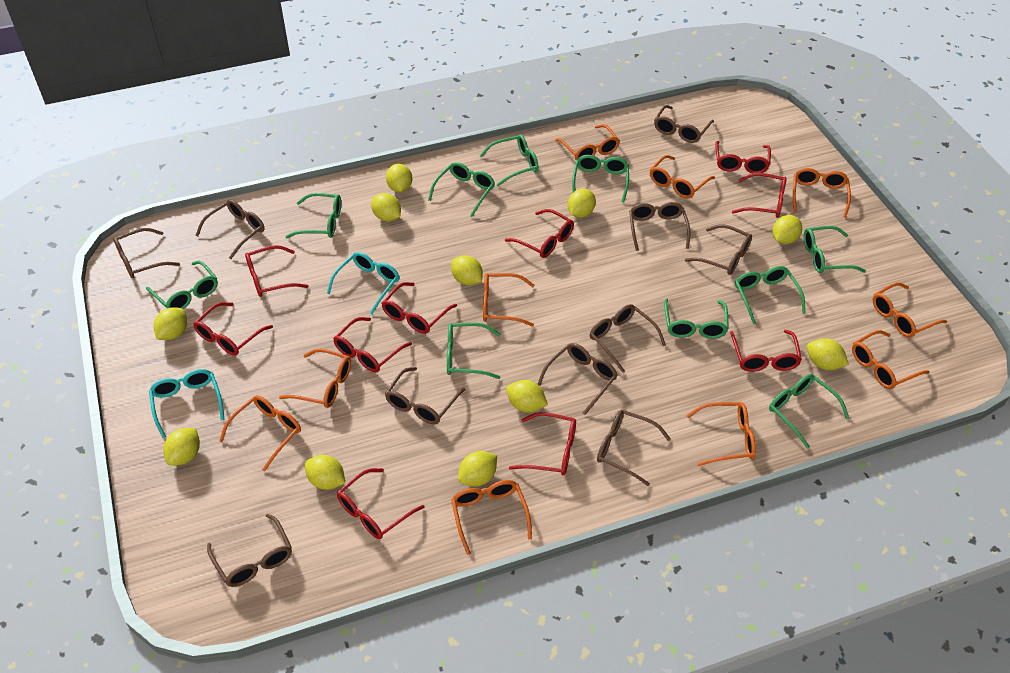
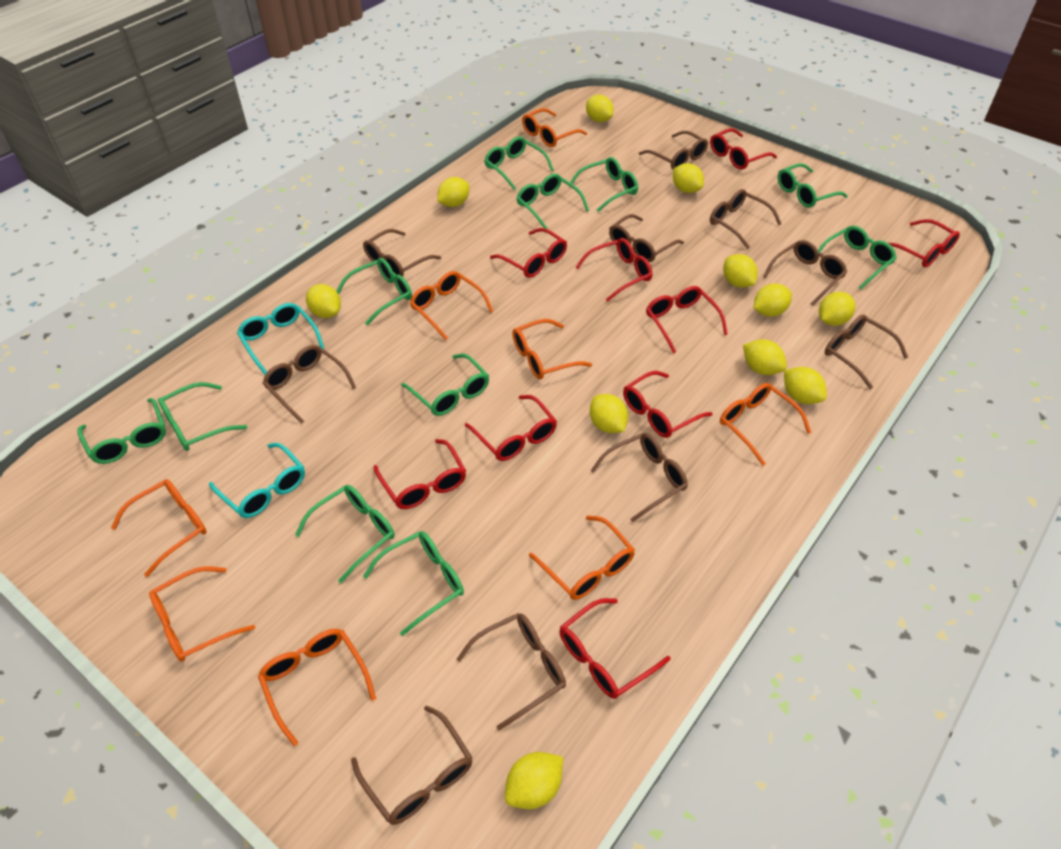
green glasses: 10 -> 11
orange glasses: 10 -> 8
red glasses: 10 -> 9

